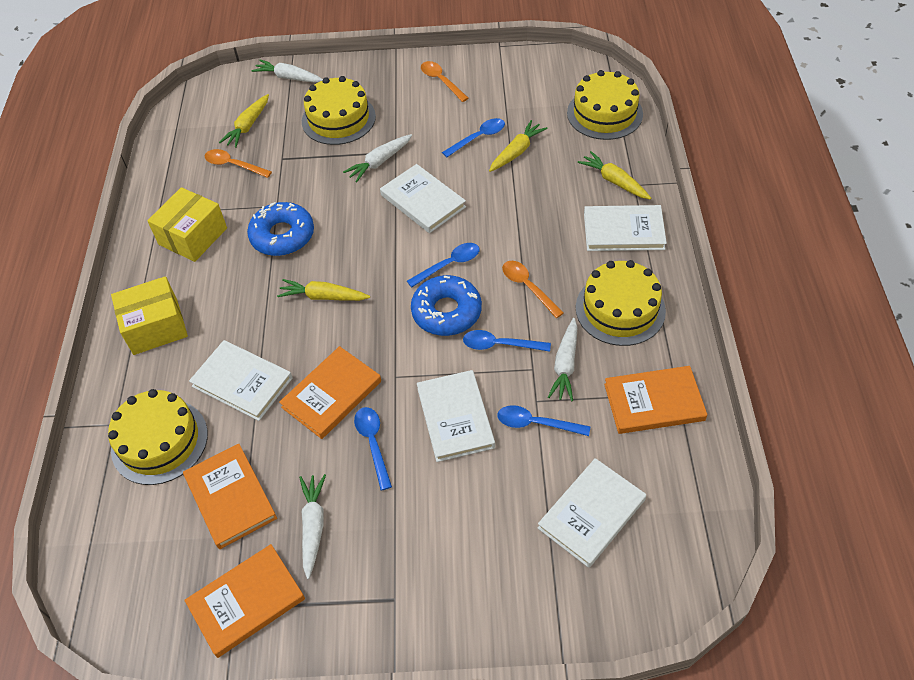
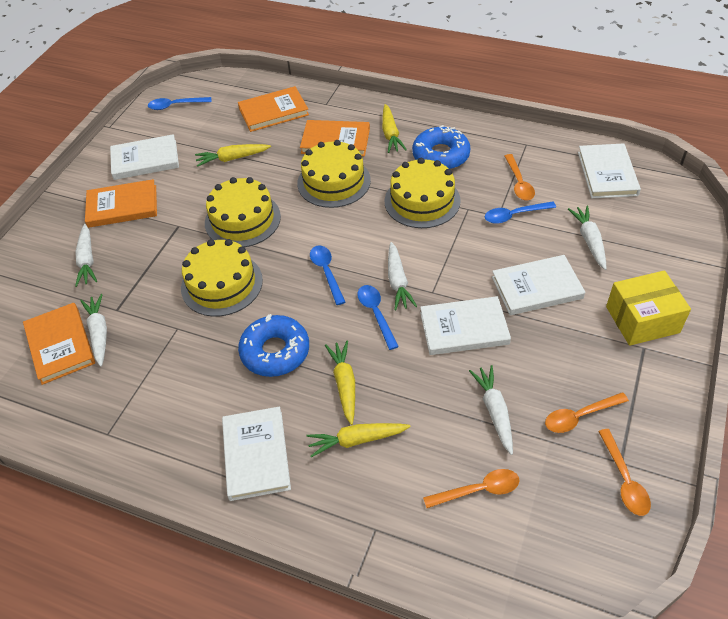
blue spoon: 5 -> 4
orange spoon: 3 -> 4
white carrot: 4 -> 5
yellow box: 2 -> 1

